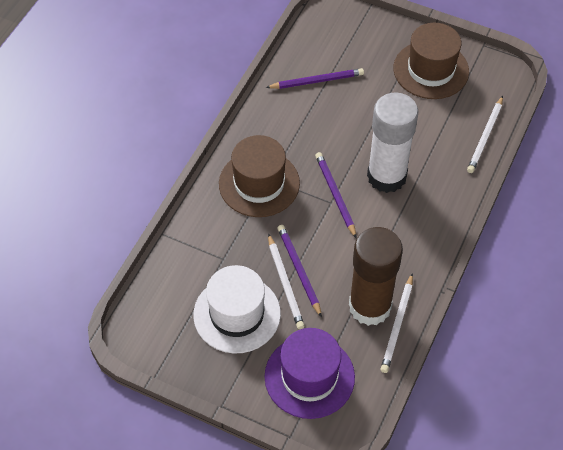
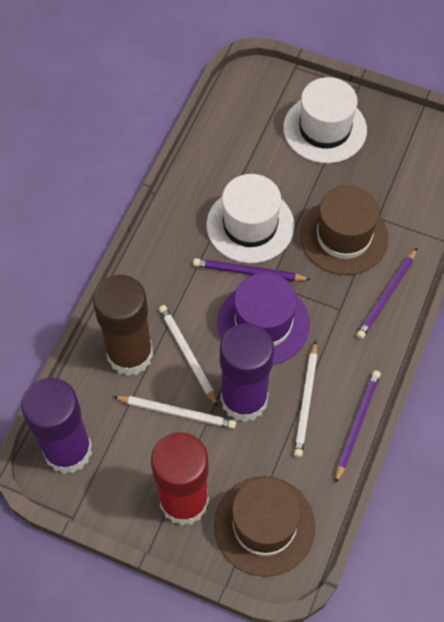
purple glue stick: 0 -> 2
red glue stick: 0 -> 1
white glue stick: 1 -> 0
white hat: 1 -> 2

